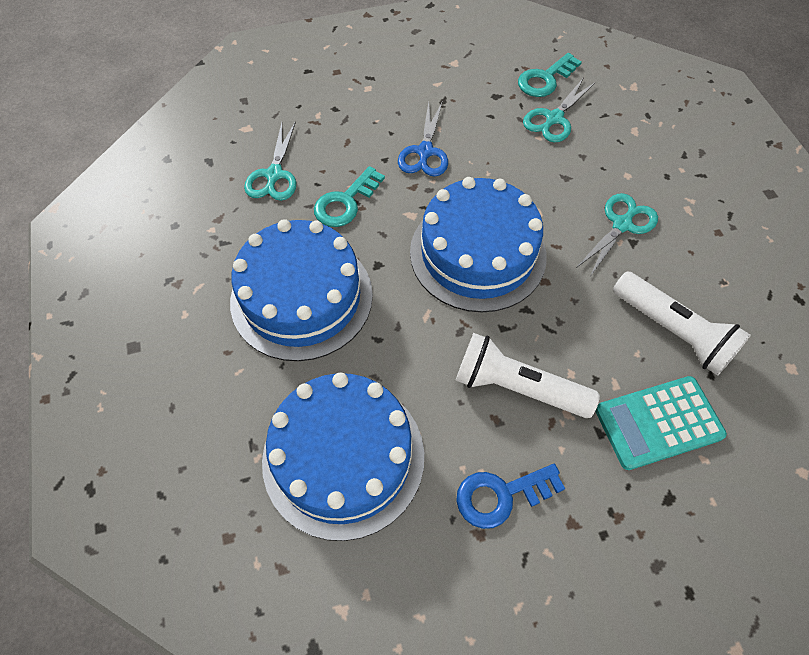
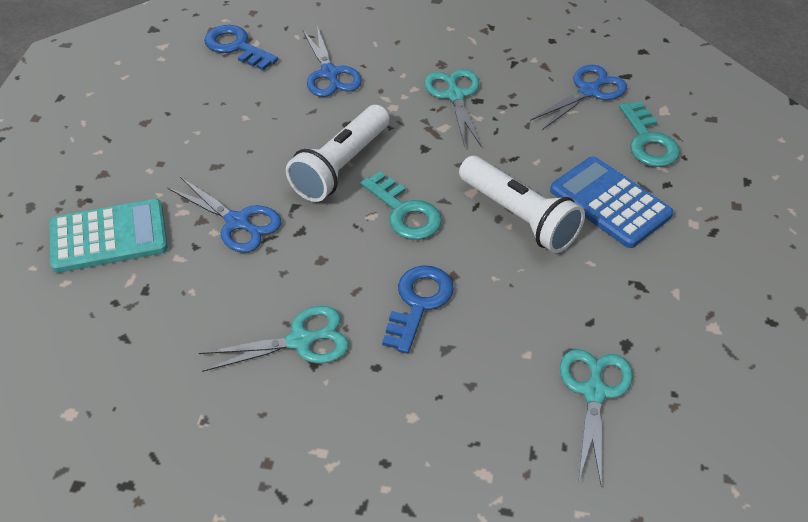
blue cake: 3 -> 0
blue calculator: 0 -> 1
blue key: 1 -> 2
blue scissors: 1 -> 3

